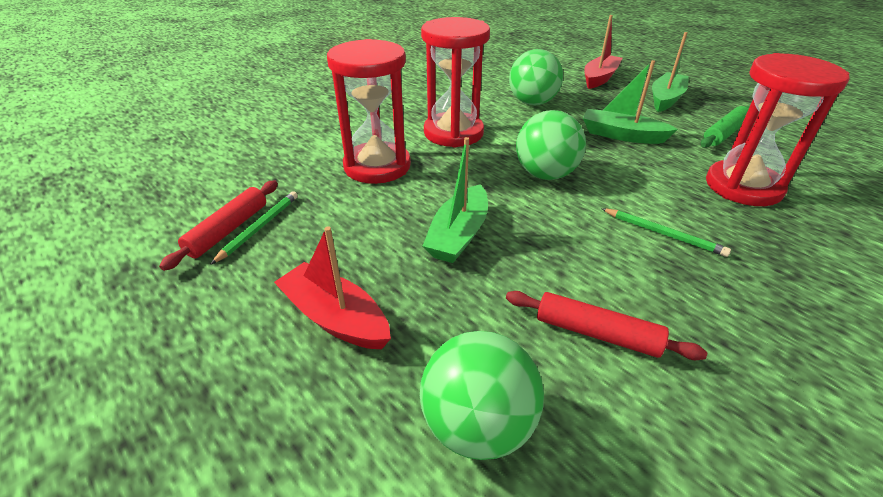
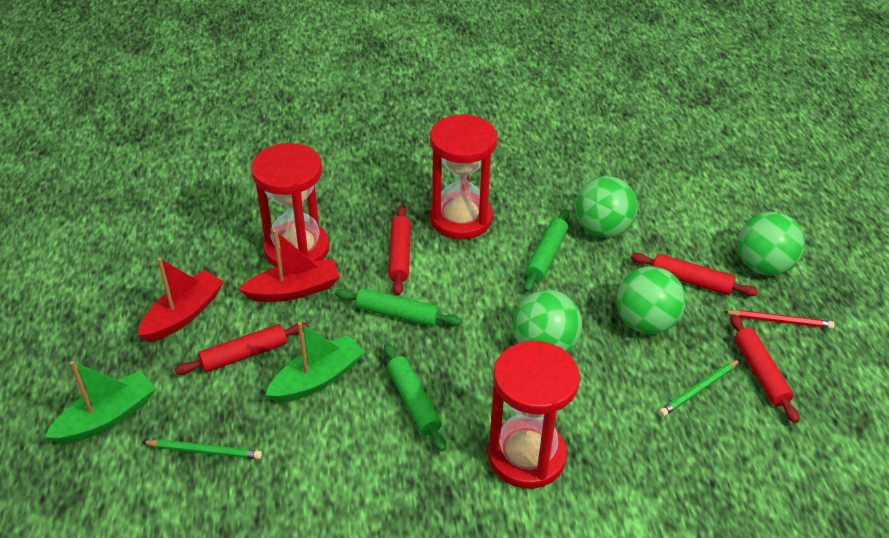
green ball: 3 -> 4
green boat: 3 -> 2
green rolling pin: 1 -> 3
red pencil: 0 -> 1
red rolling pin: 2 -> 4

